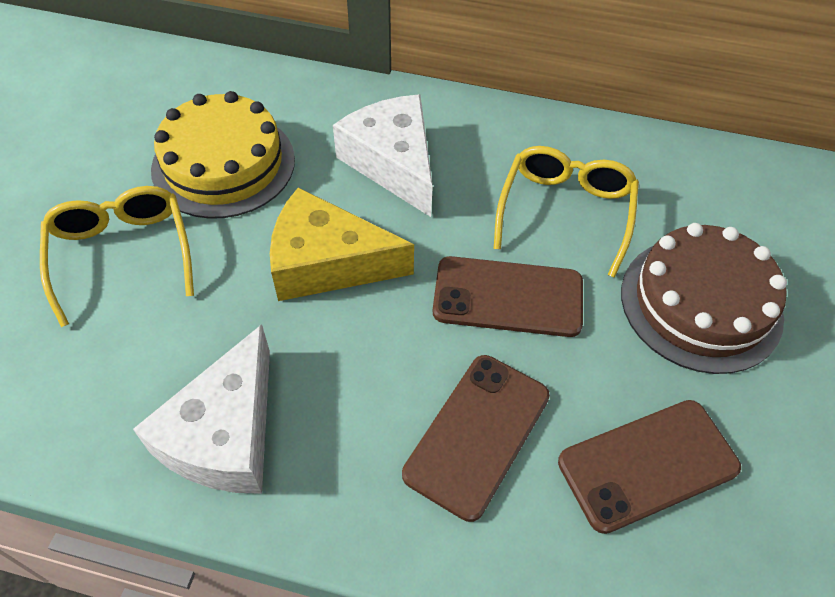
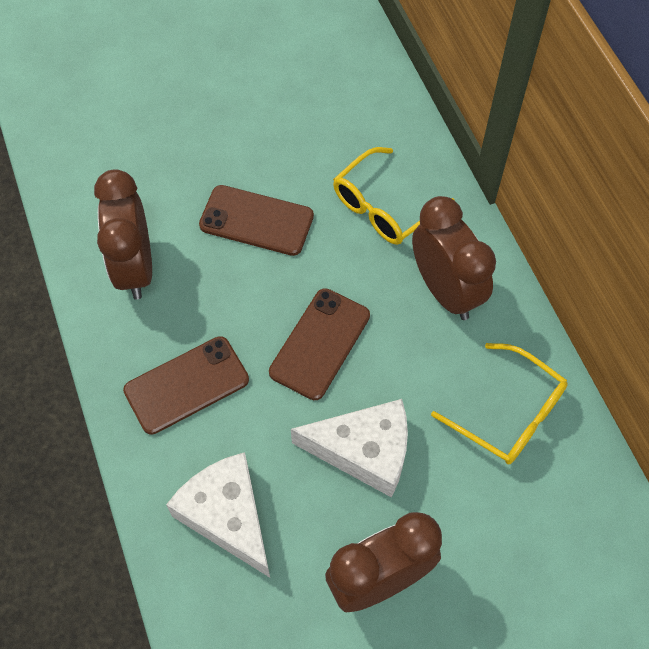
brown cake: 1 -> 0
brown clock: 0 -> 3
yellow cake: 1 -> 0
yellow cheese: 1 -> 0

